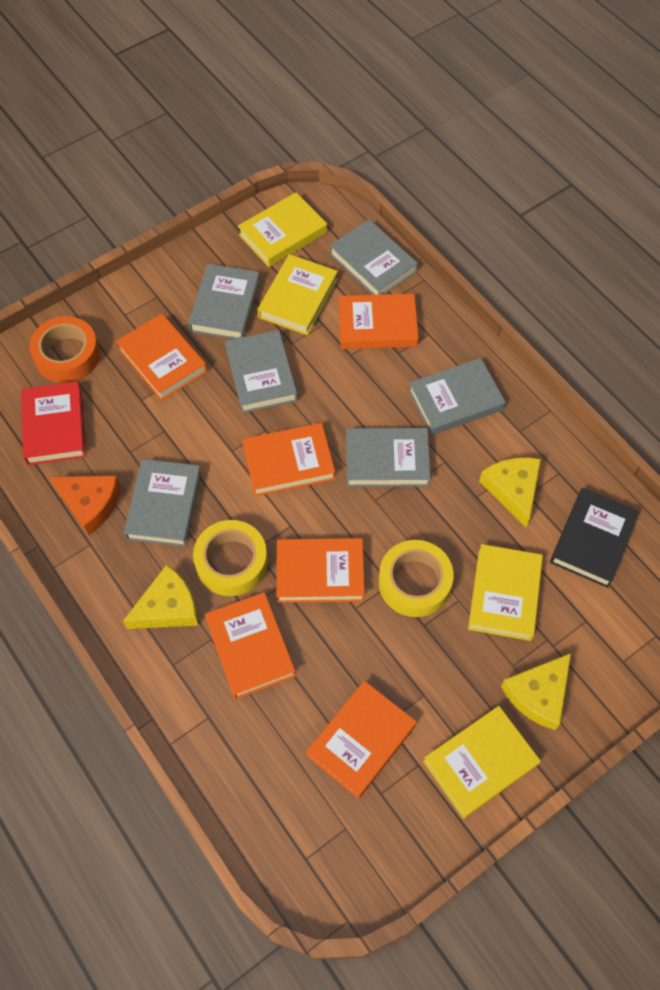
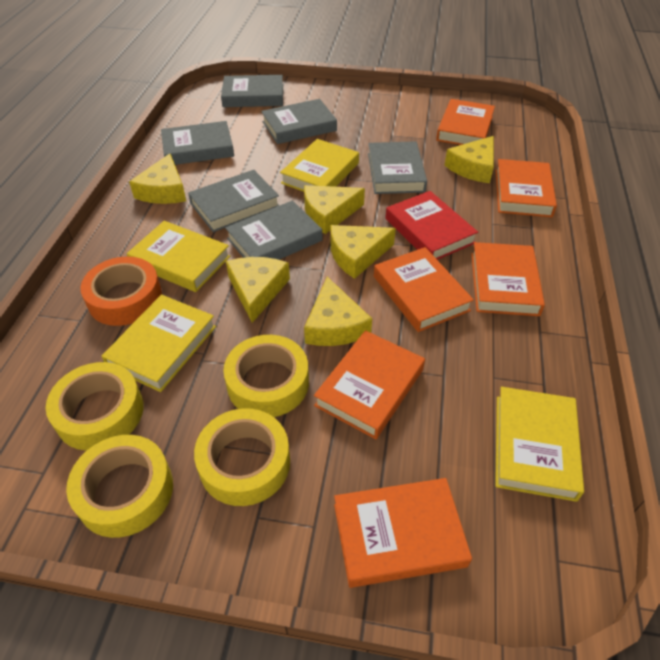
black book: 1 -> 0
orange cheese: 1 -> 0
yellow cheese: 3 -> 6
yellow tape: 2 -> 4

